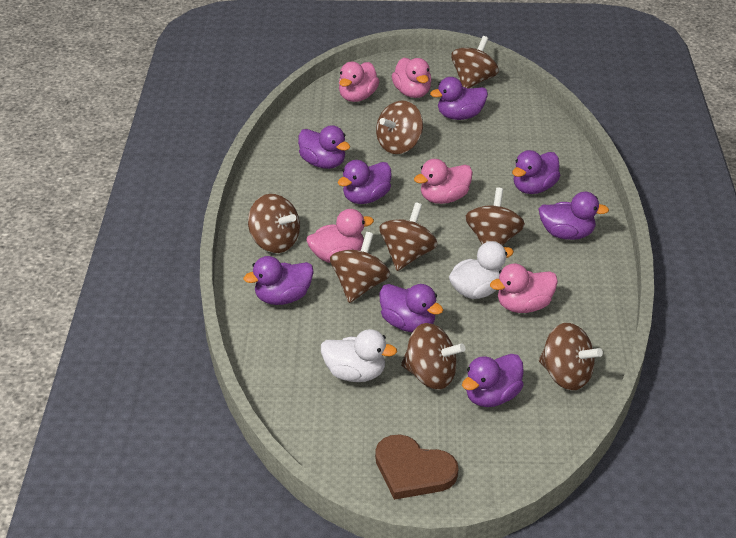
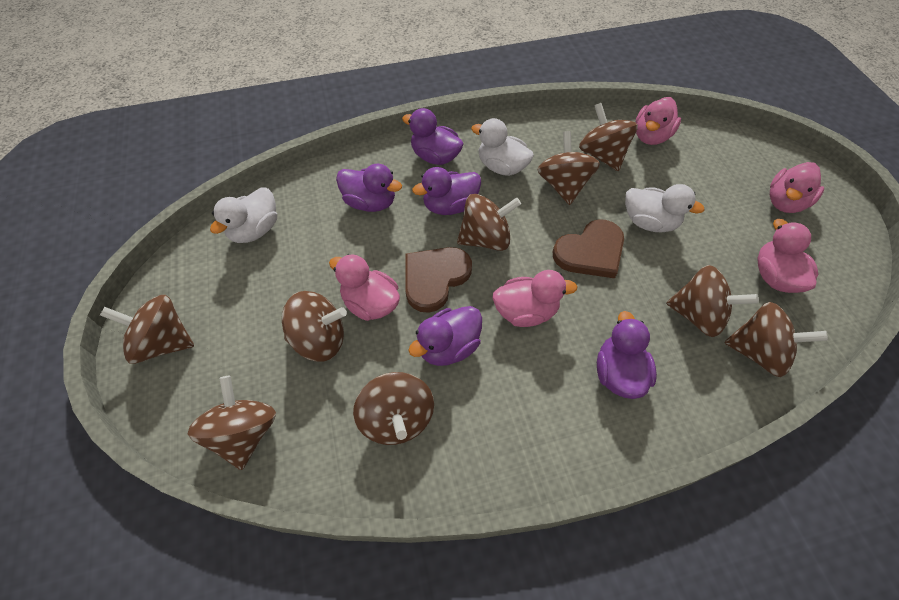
brown heart: 1 -> 2
brown spinning top: 8 -> 9
purple duck: 8 -> 5
white duck: 2 -> 3

